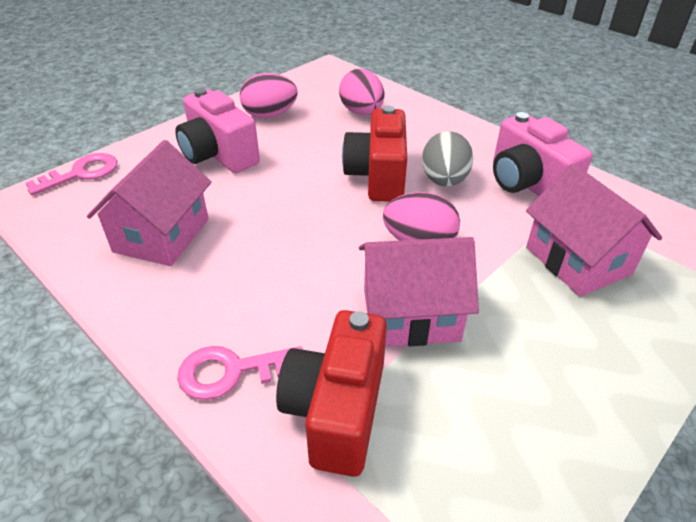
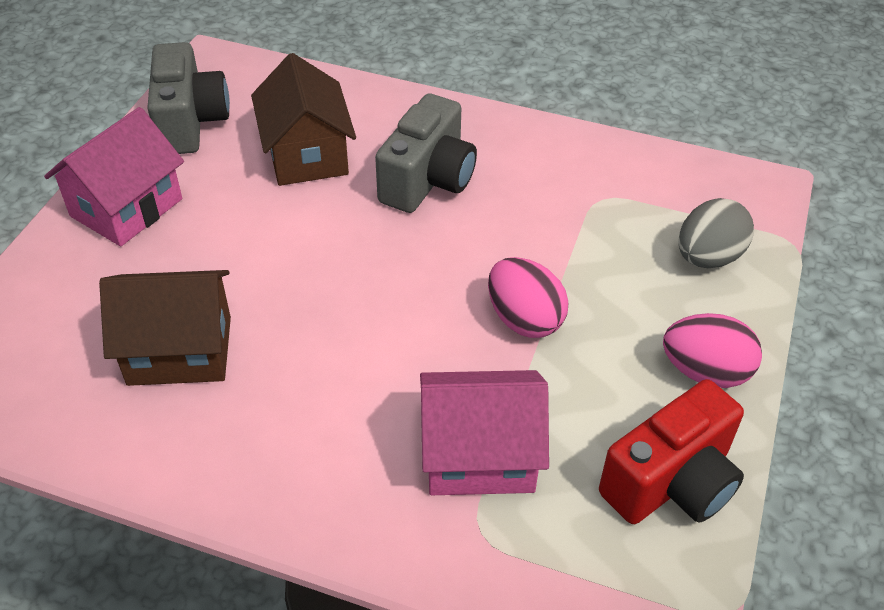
brown house: 0 -> 2
grey camera: 0 -> 2
pink camera: 2 -> 0
pink egg: 3 -> 2
pink house: 3 -> 2
pink key: 2 -> 0
red camera: 2 -> 1

